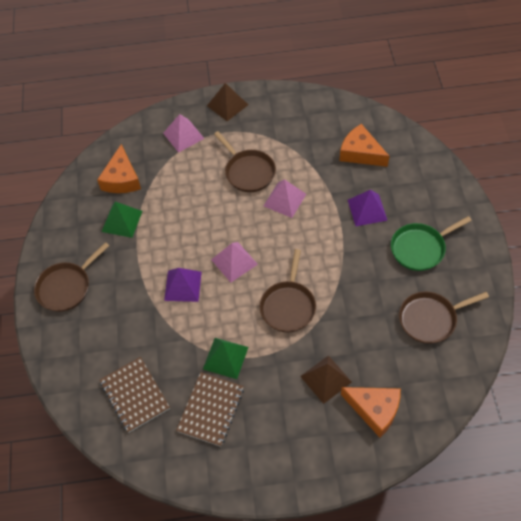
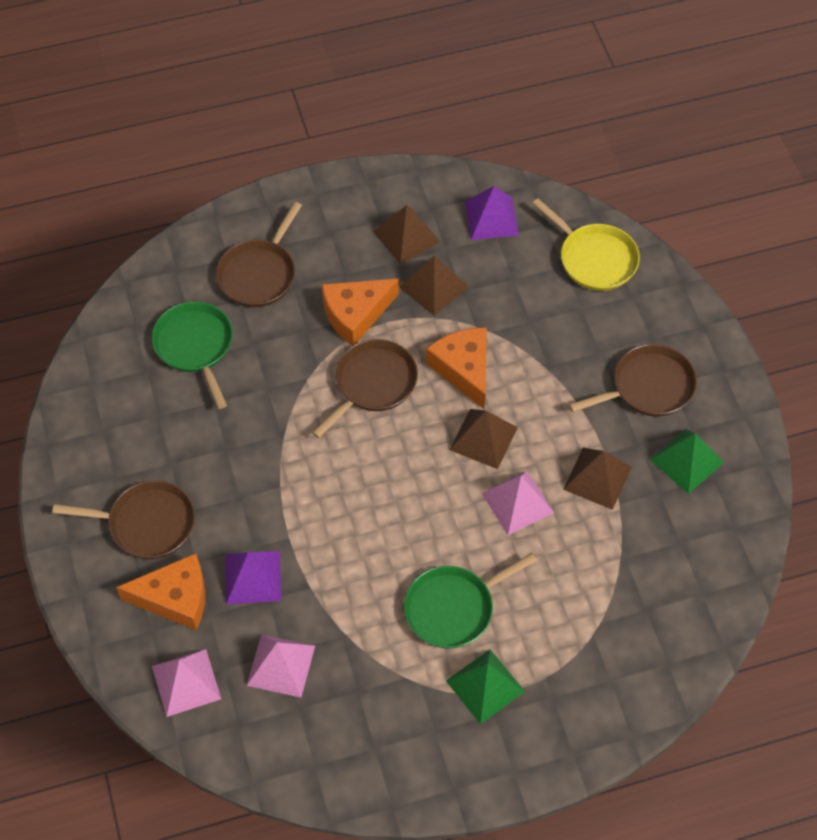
brown notebook: 2 -> 0
brown pyramid: 2 -> 4
green pan: 1 -> 2
yellow pan: 0 -> 1

